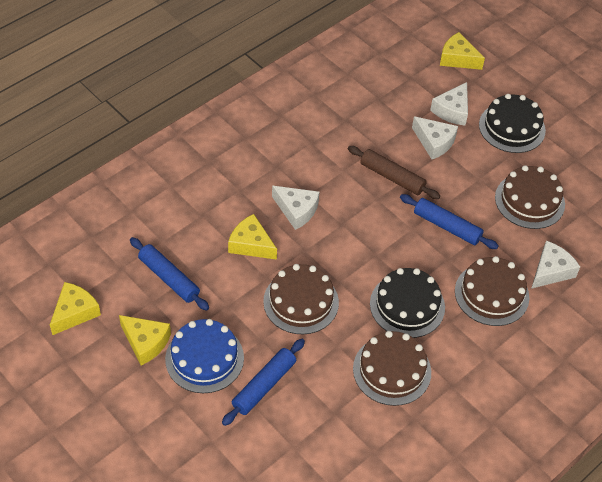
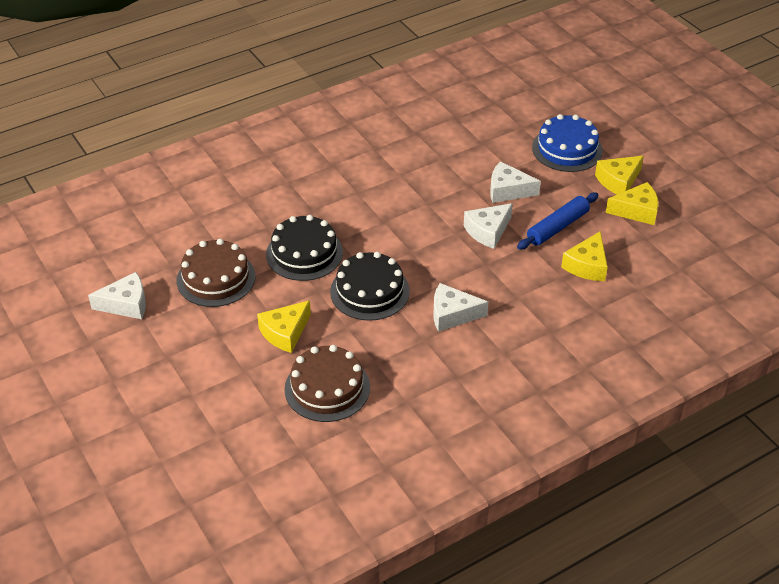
blue rolling pin: 3 -> 1
brown cake: 4 -> 2
brown rolling pin: 1 -> 0

